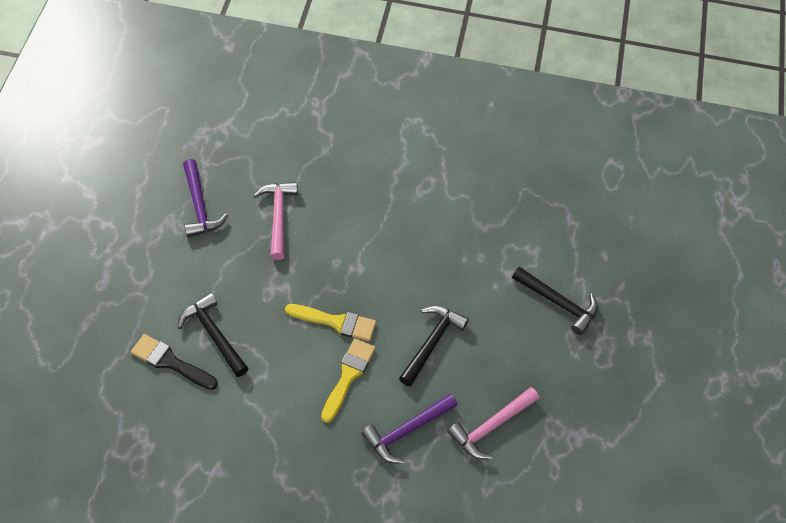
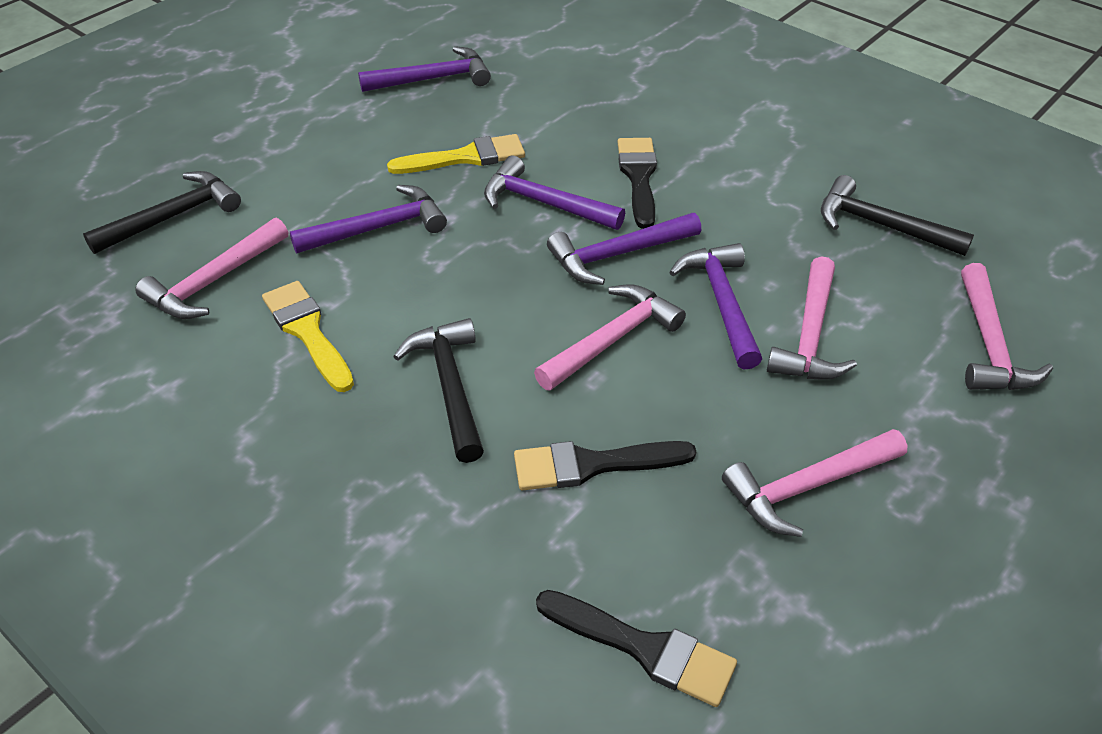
black brush: 1 -> 3
pink hammer: 2 -> 5
purple hammer: 2 -> 5

